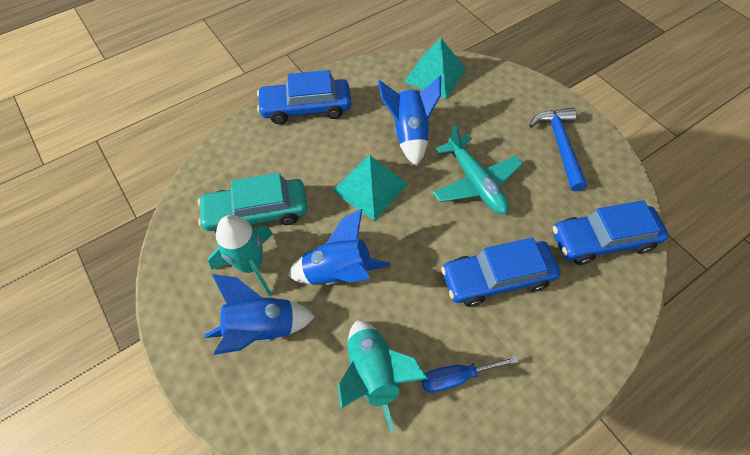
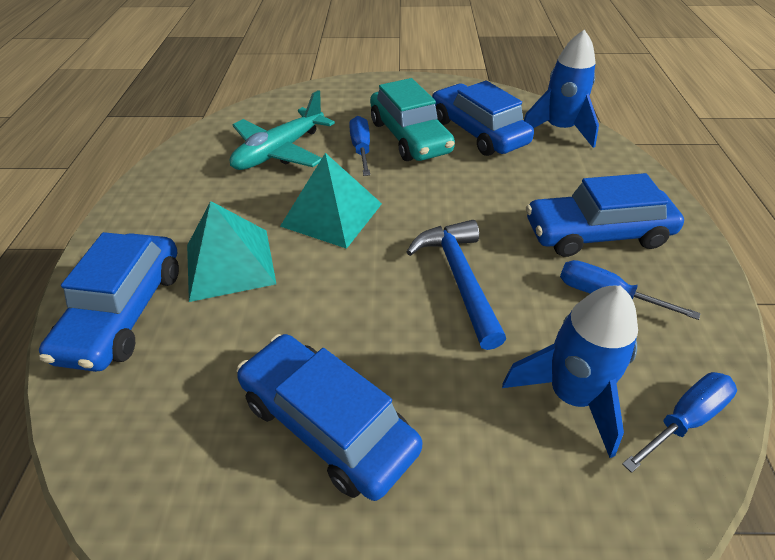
blue car: 3 -> 4
blue rocket: 3 -> 2
blue screwdriver: 1 -> 3
turquoise rocket: 2 -> 0

